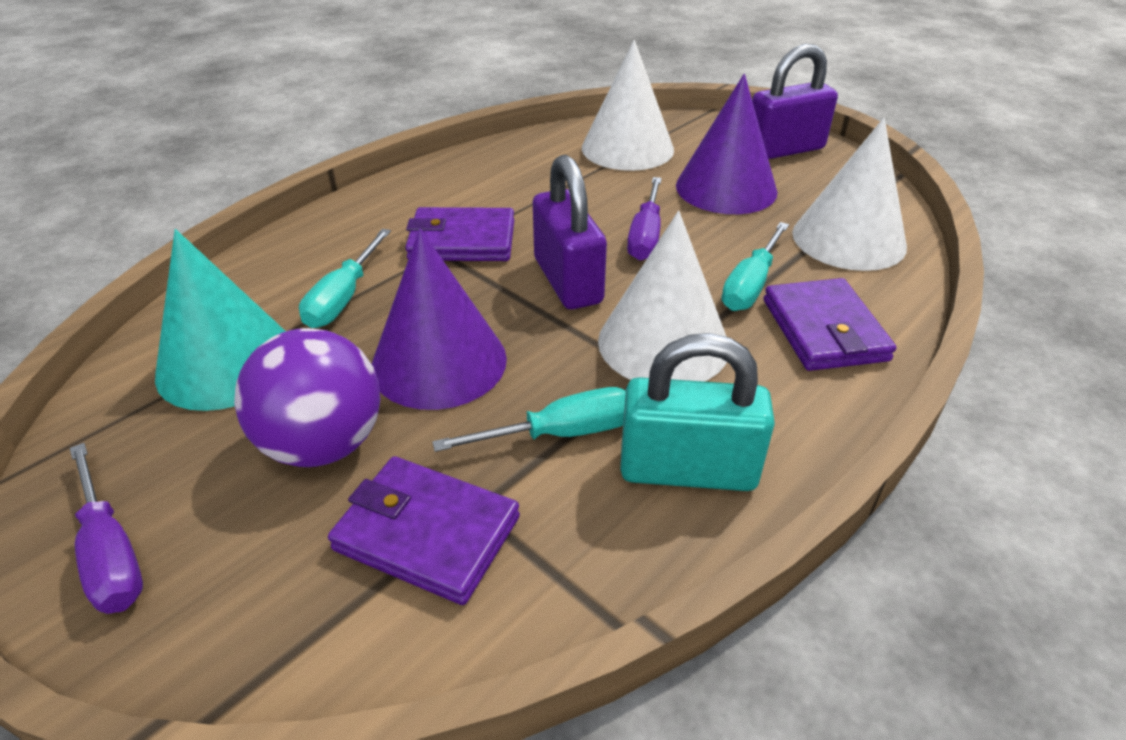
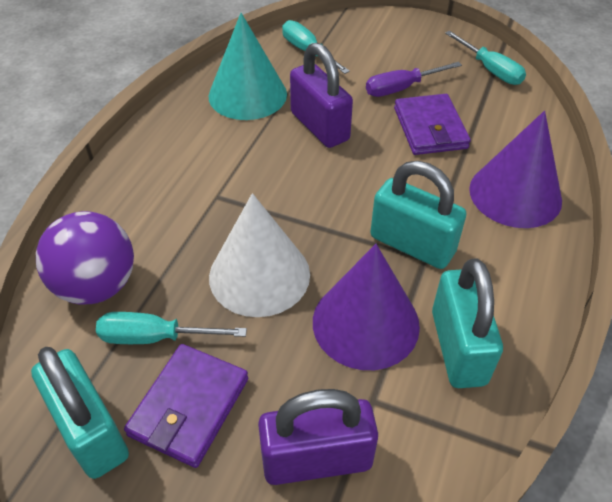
purple screwdriver: 2 -> 1
purple wallet: 3 -> 2
turquoise padlock: 1 -> 3
white cone: 3 -> 1

